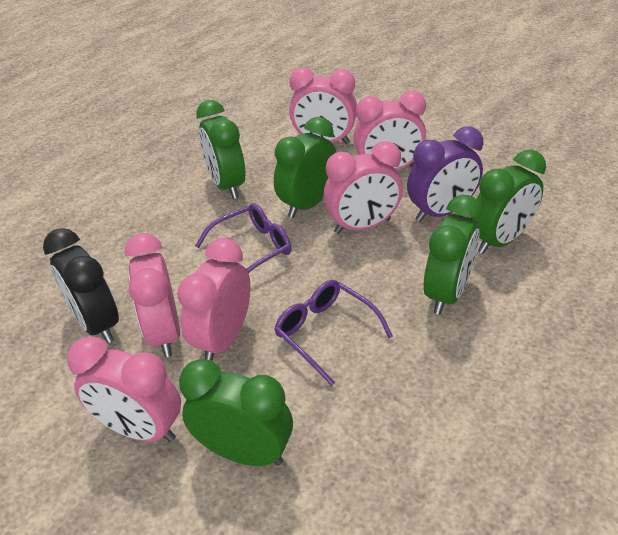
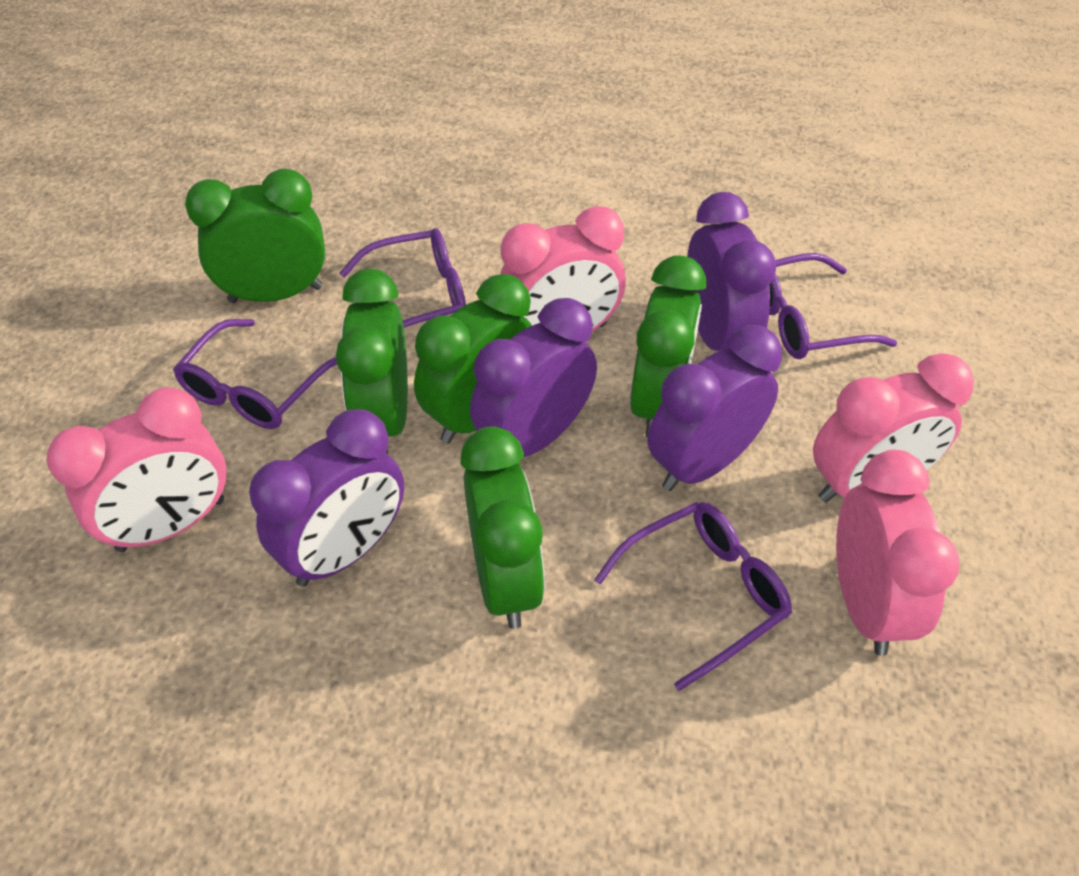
black clock: 1 -> 0
pink clock: 6 -> 4
purple clock: 1 -> 4
purple glasses: 2 -> 4

